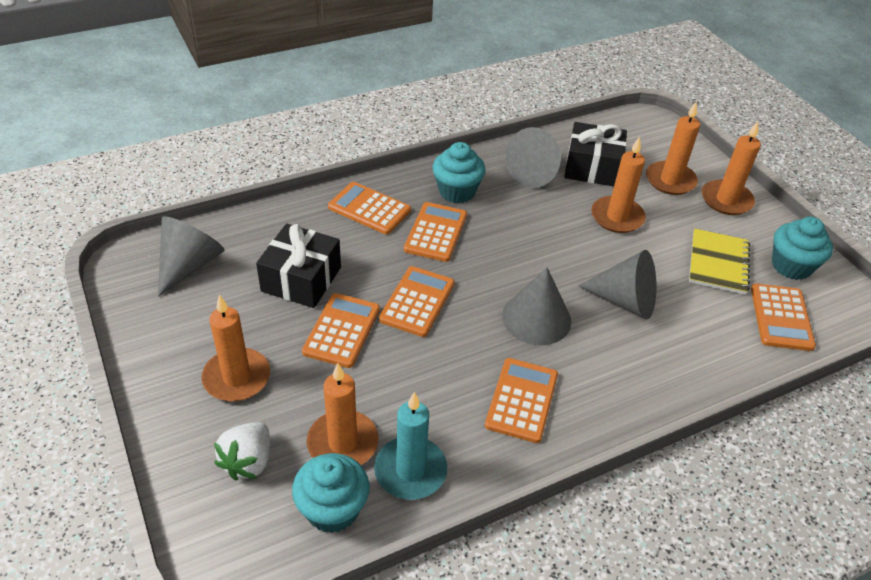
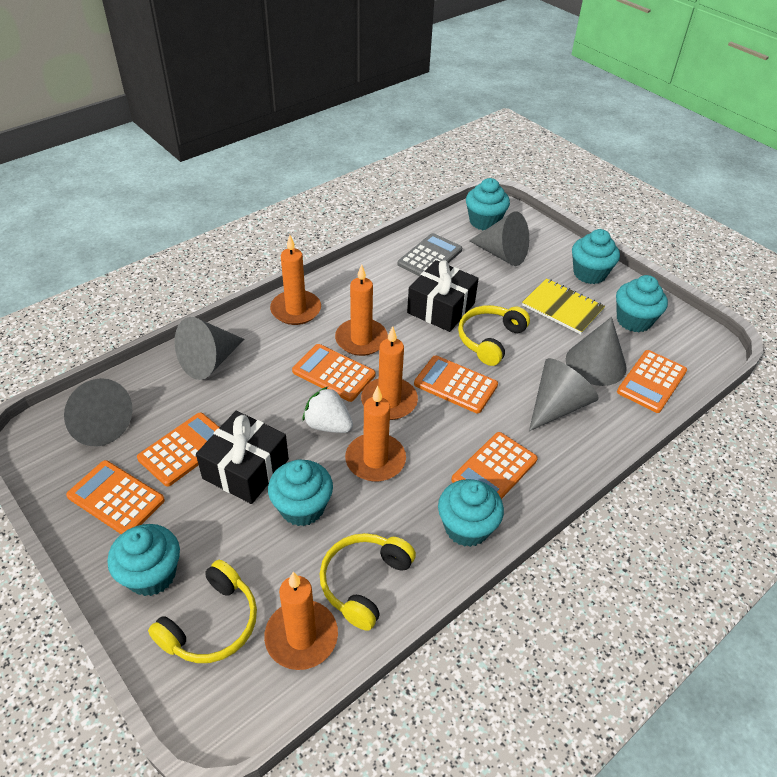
grey calculator: 0 -> 1
grey cone: 4 -> 5
turquoise candle: 1 -> 0
turquoise cupcake: 3 -> 6
yellow headphones: 0 -> 3

